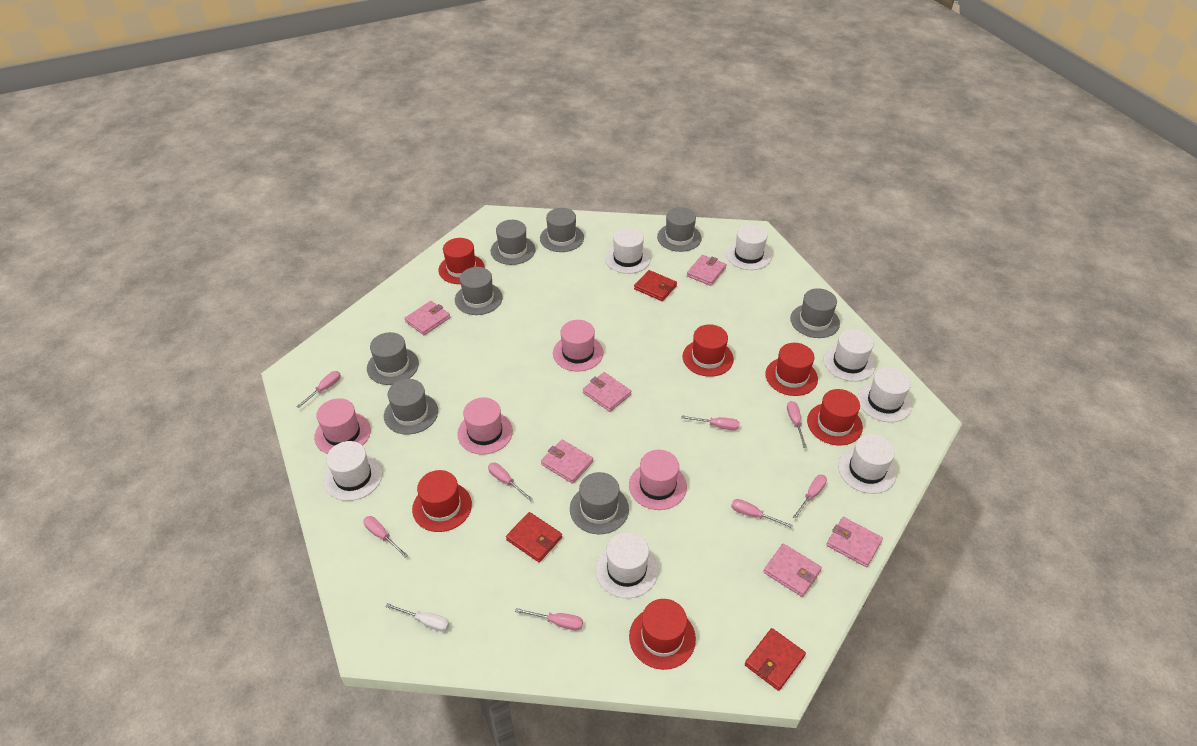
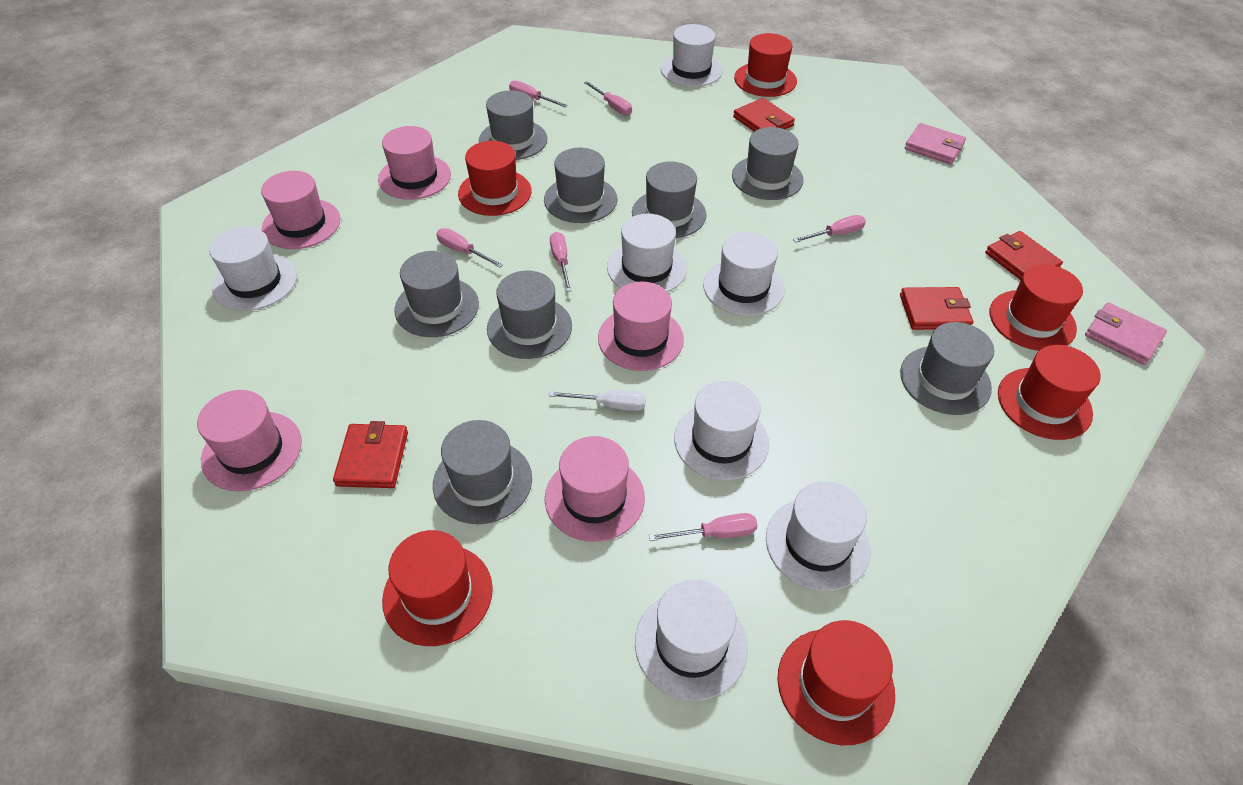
pink hat: 4 -> 5
pink screwdriver: 8 -> 6
pink wallet: 6 -> 2
red wallet: 3 -> 4

